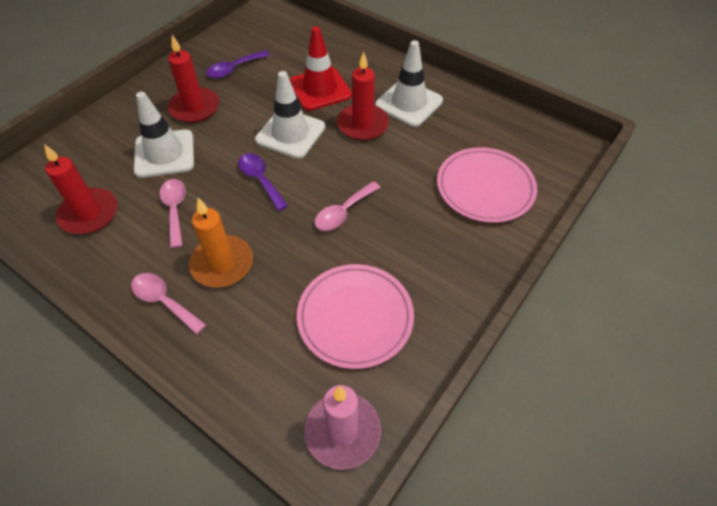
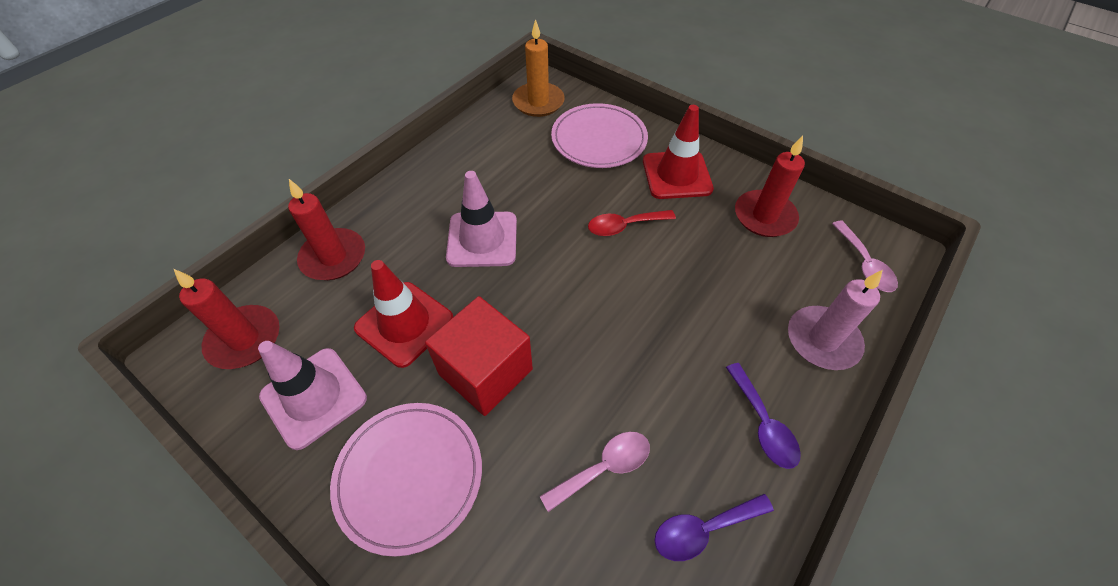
pink spoon: 3 -> 2
pink traffic cone: 0 -> 2
red cube: 0 -> 1
red spoon: 0 -> 1
red traffic cone: 1 -> 2
white traffic cone: 3 -> 0

